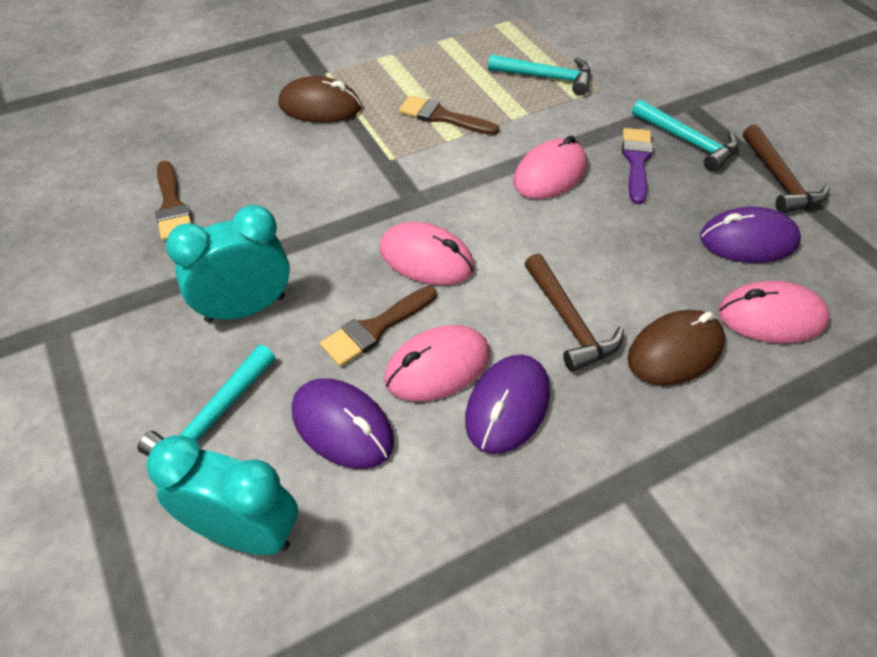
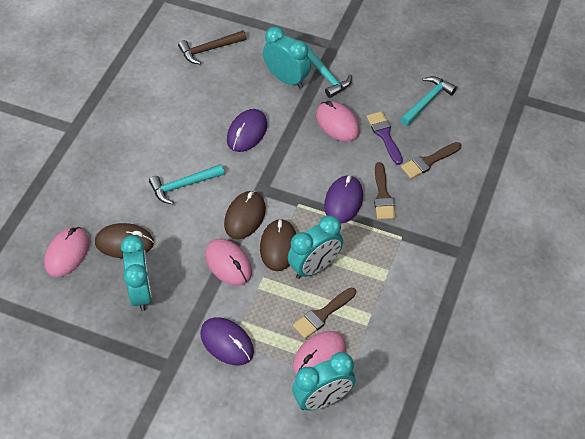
brown hammer: 2 -> 1
brown mouse: 2 -> 3
turquoise clock: 2 -> 4

